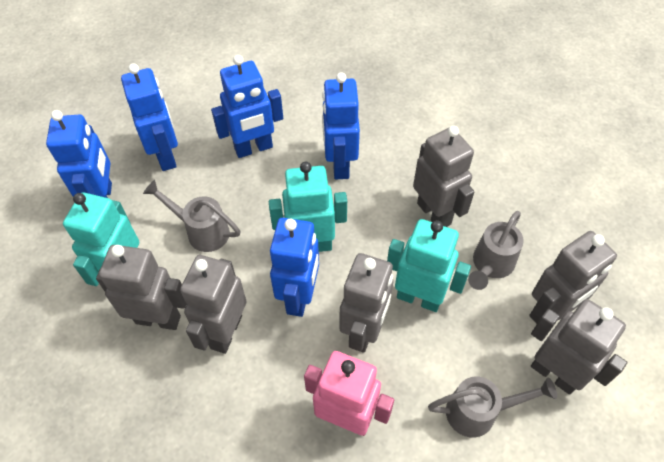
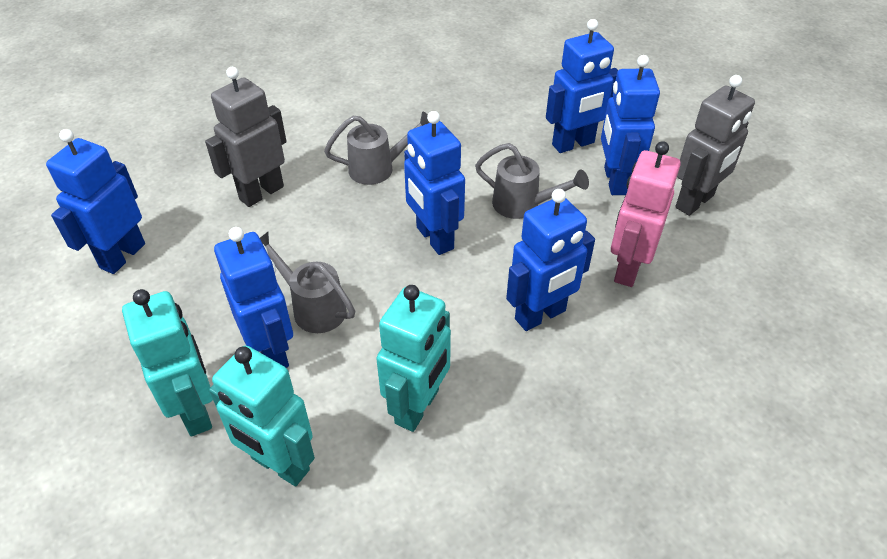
blue robot: 5 -> 6
grey robot: 6 -> 2

